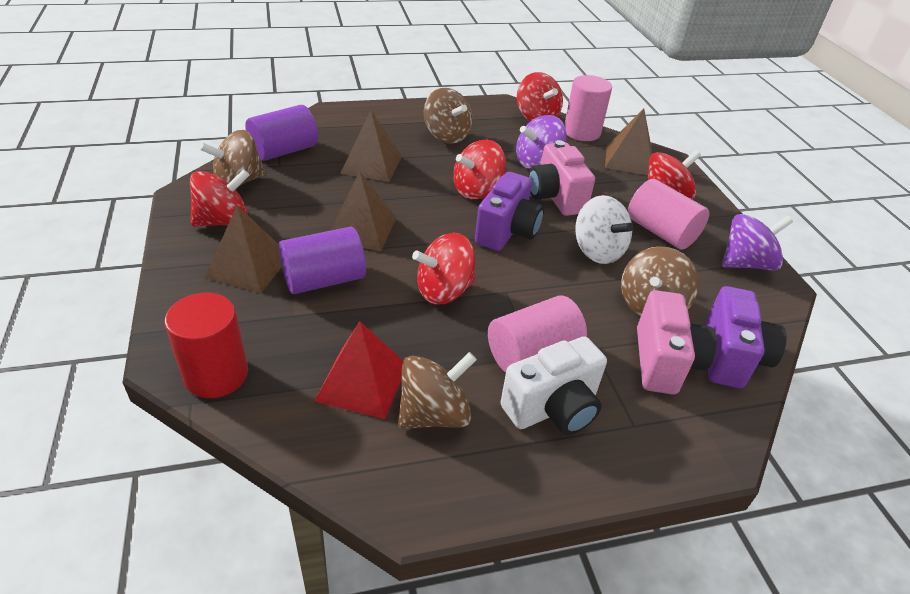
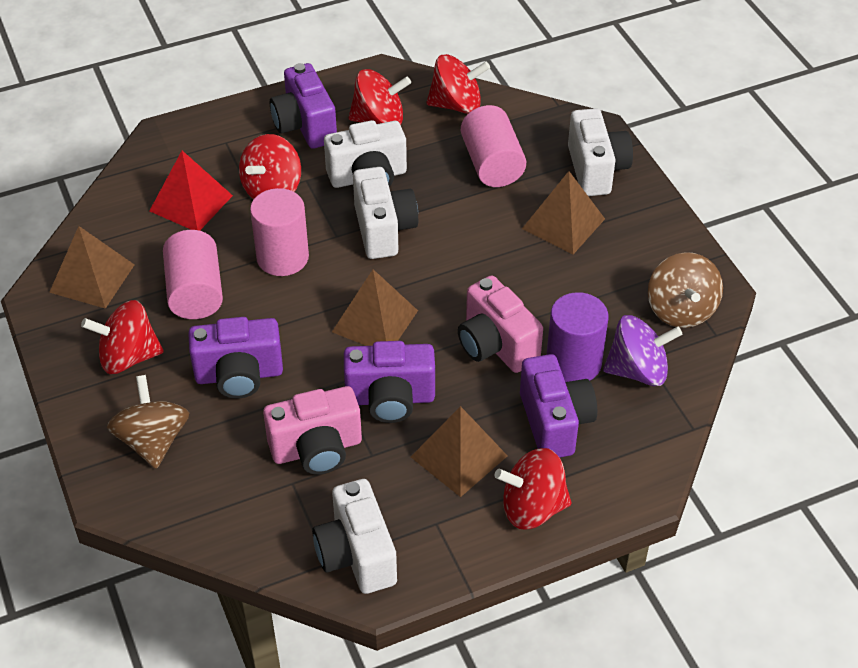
brown spinning top: 4 -> 2
purple camera: 2 -> 4
purple cylinder: 2 -> 1
purple spinning top: 2 -> 1
red cylinder: 1 -> 0
white camera: 1 -> 4
white spinning top: 1 -> 0

